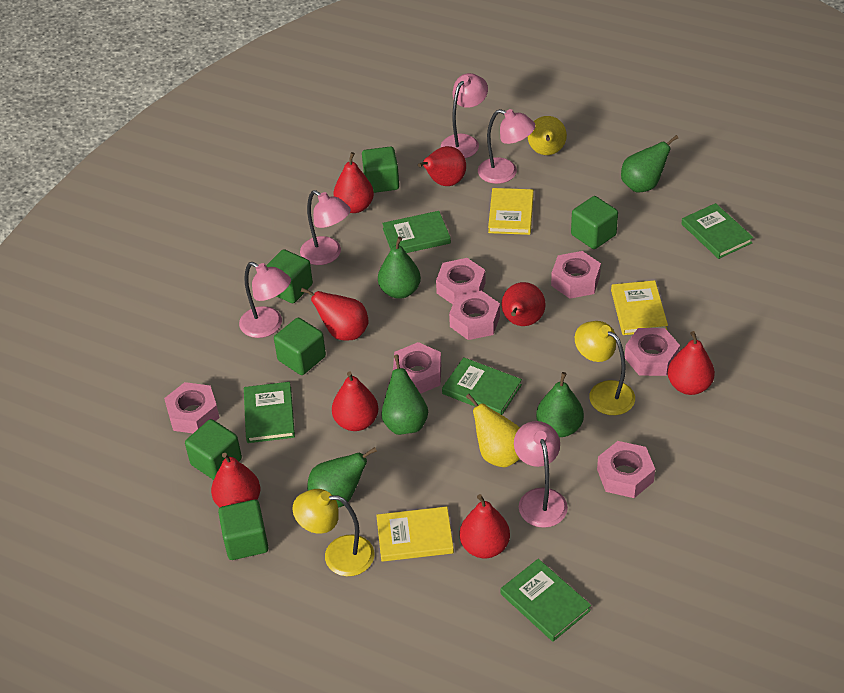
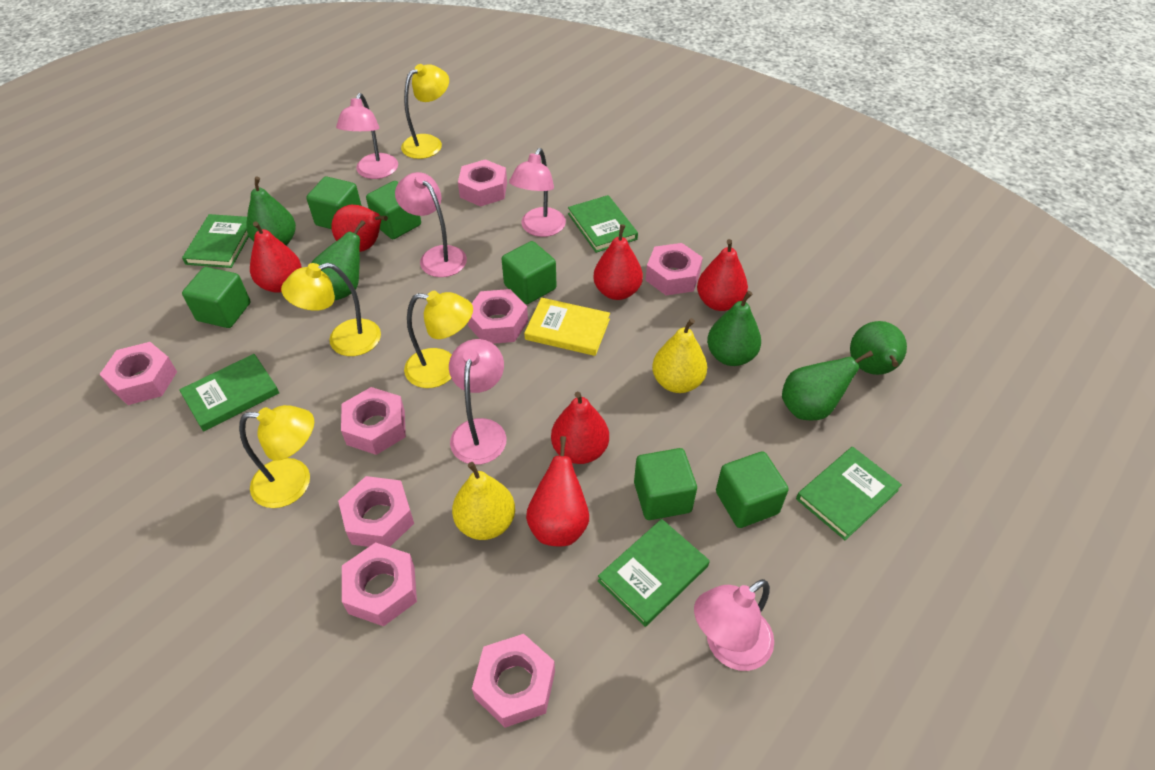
pink nut: 7 -> 8
red pear: 8 -> 6
yellow book: 3 -> 1
yellow lamp: 2 -> 4

